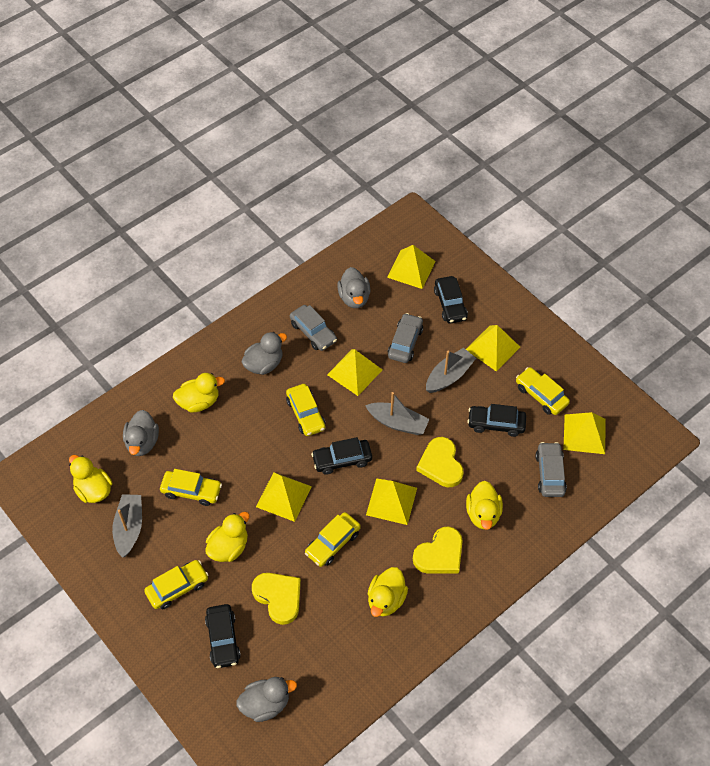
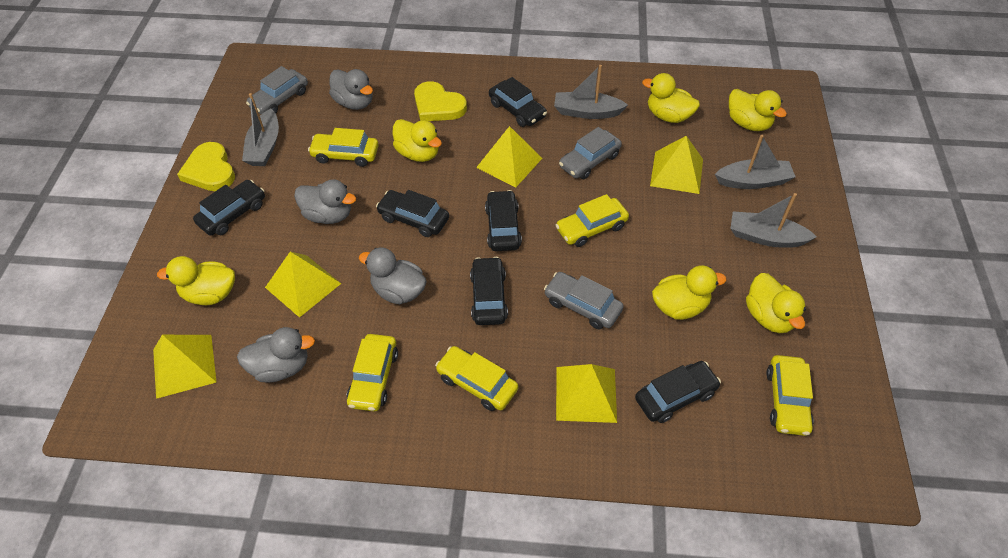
black car: 4 -> 6
grey boat: 3 -> 4
yellow duck: 5 -> 6
yellow heart: 3 -> 2
yellow pyramid: 6 -> 5

